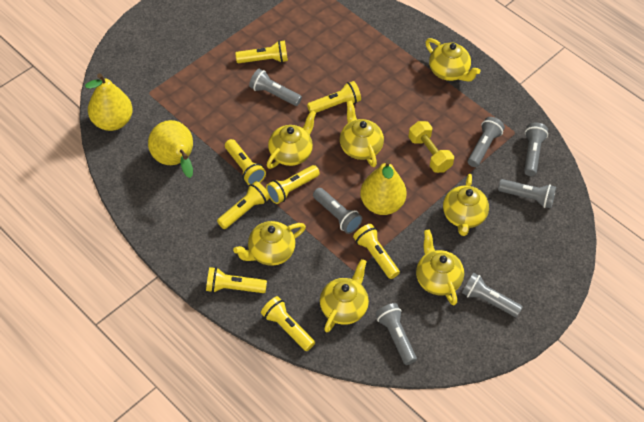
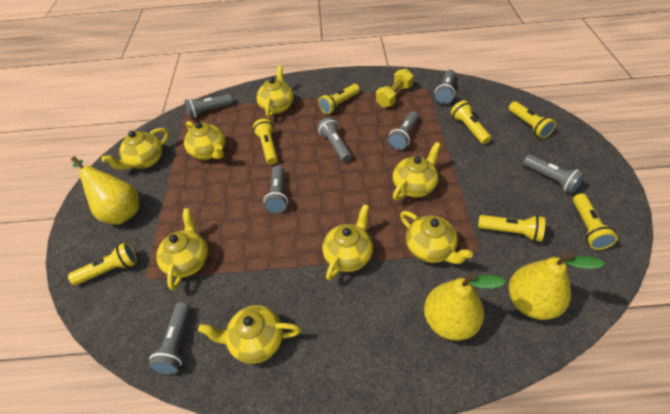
yellow flashlight: 8 -> 7
yellow teapot: 7 -> 8

